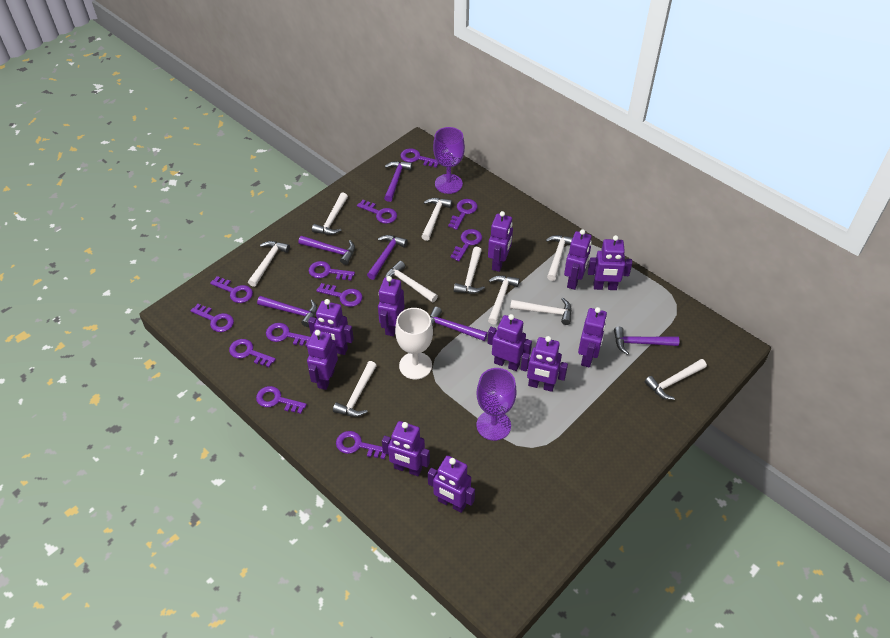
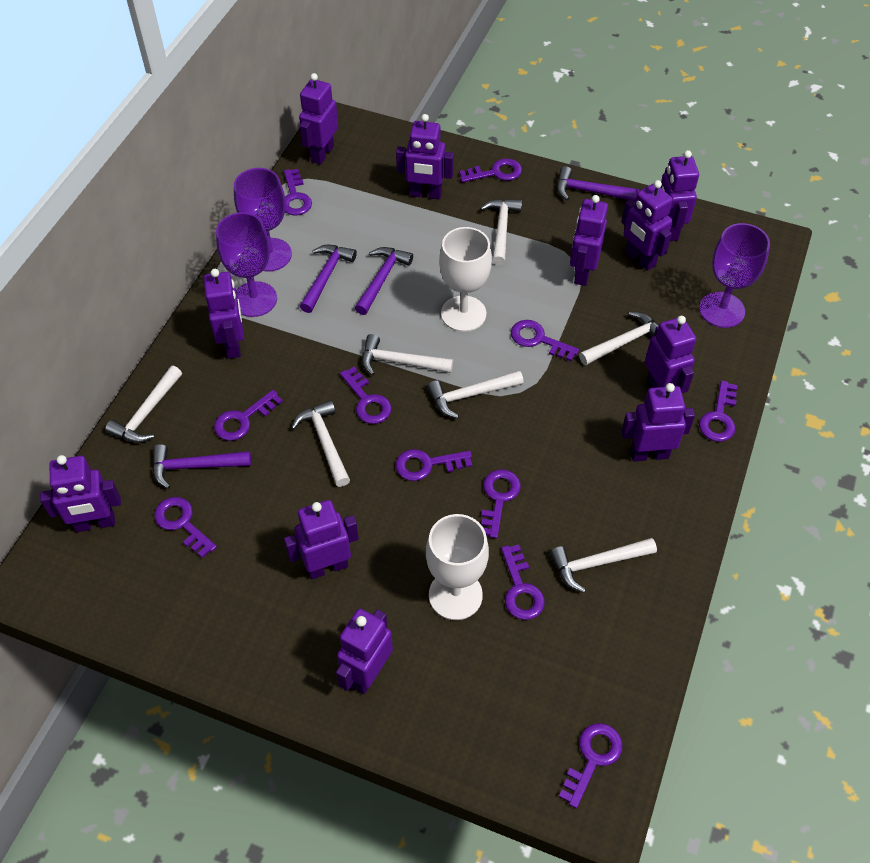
purple goblet: 2 -> 3
purple hammer: 6 -> 4
purple key: 12 -> 11
white goblet: 1 -> 2
white hammer: 10 -> 7

